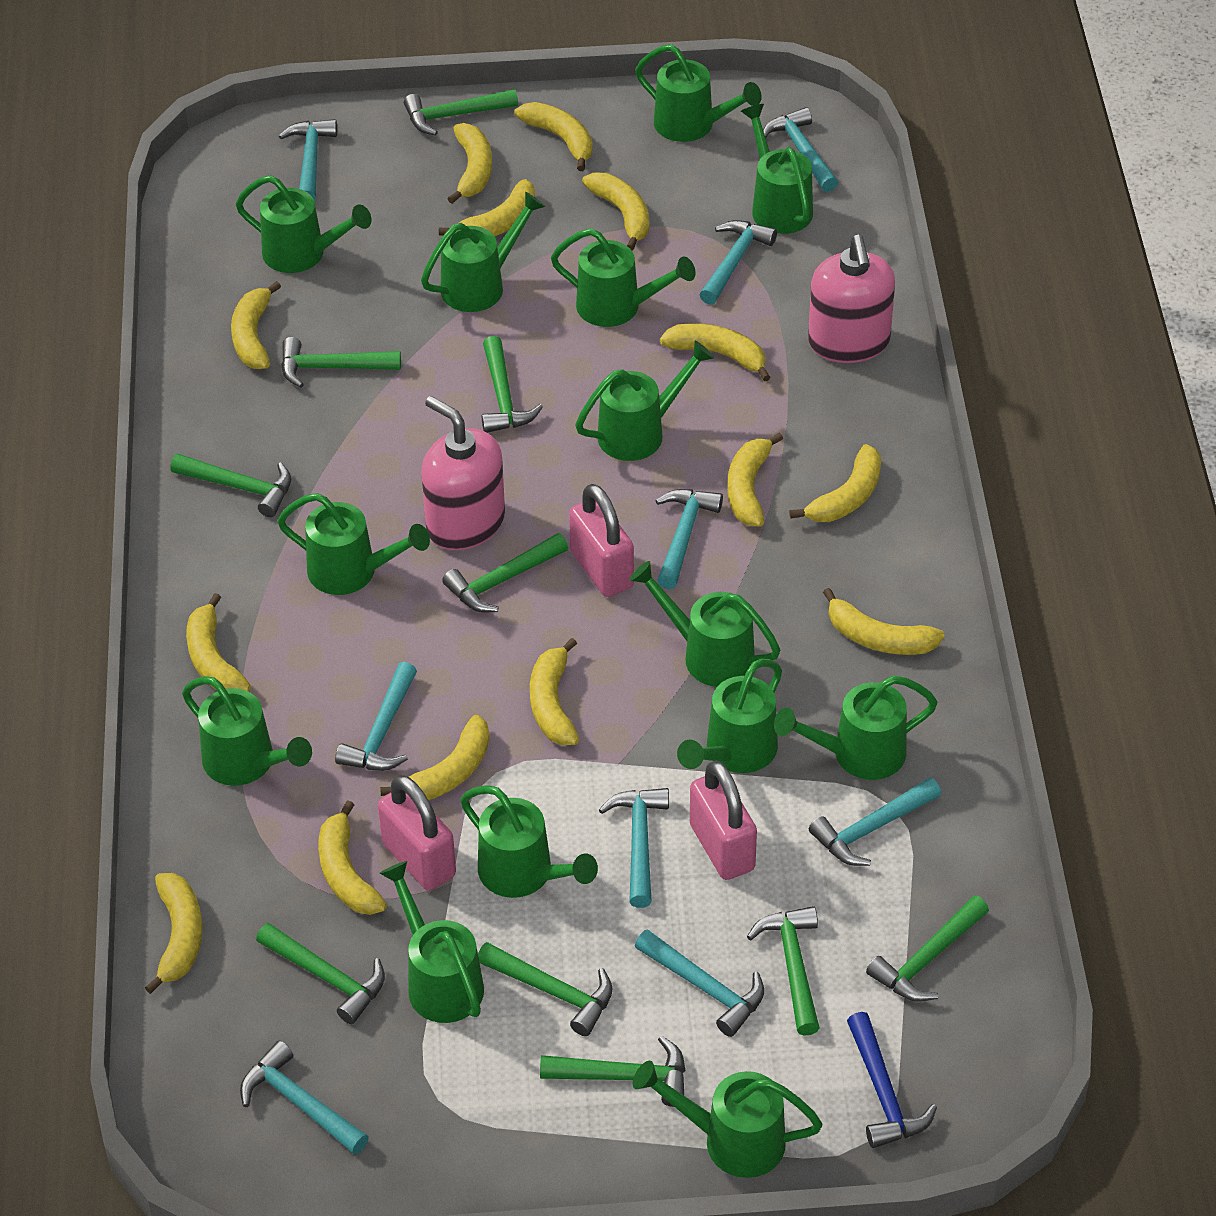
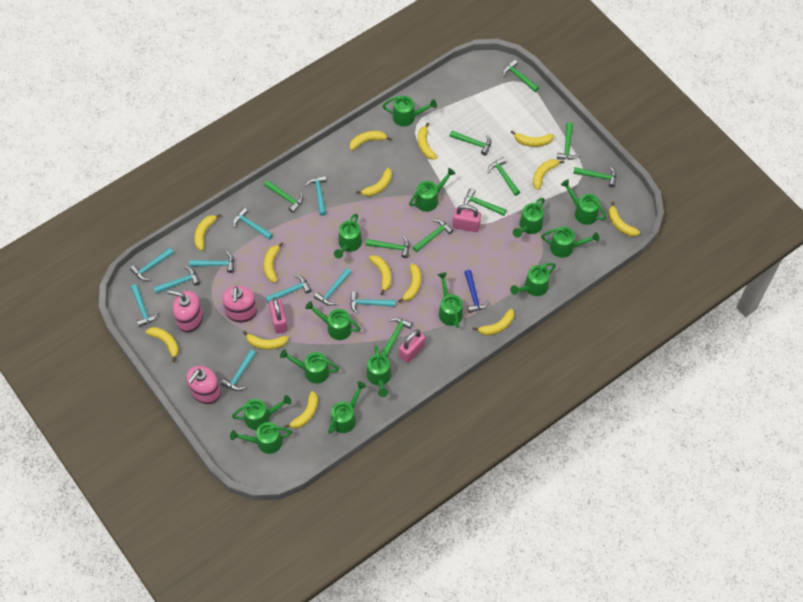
pink soap dispenser: 2 -> 3
turquoise hammer: 9 -> 10

